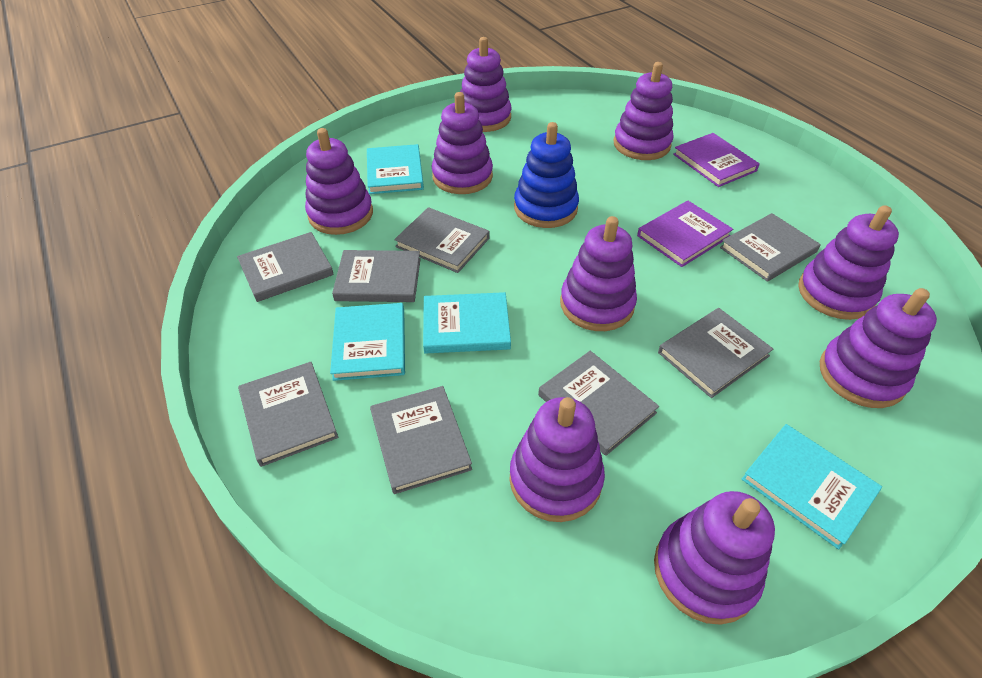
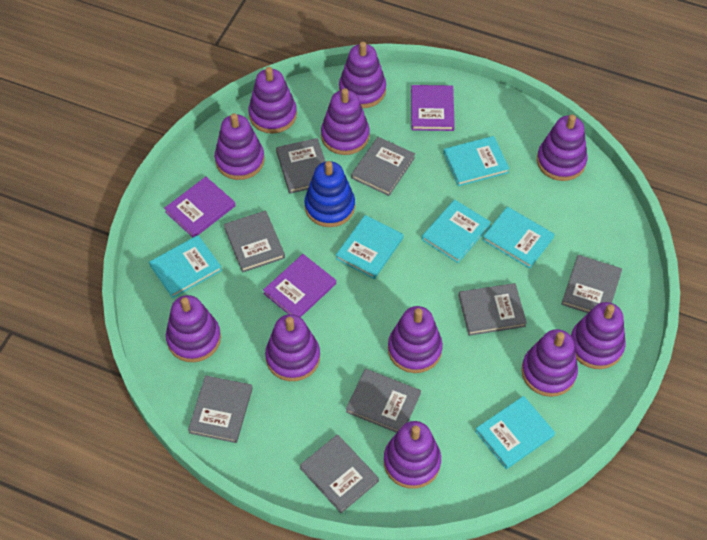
purple book: 2 -> 3
purple stacking toy: 9 -> 11
turquoise book: 4 -> 6

